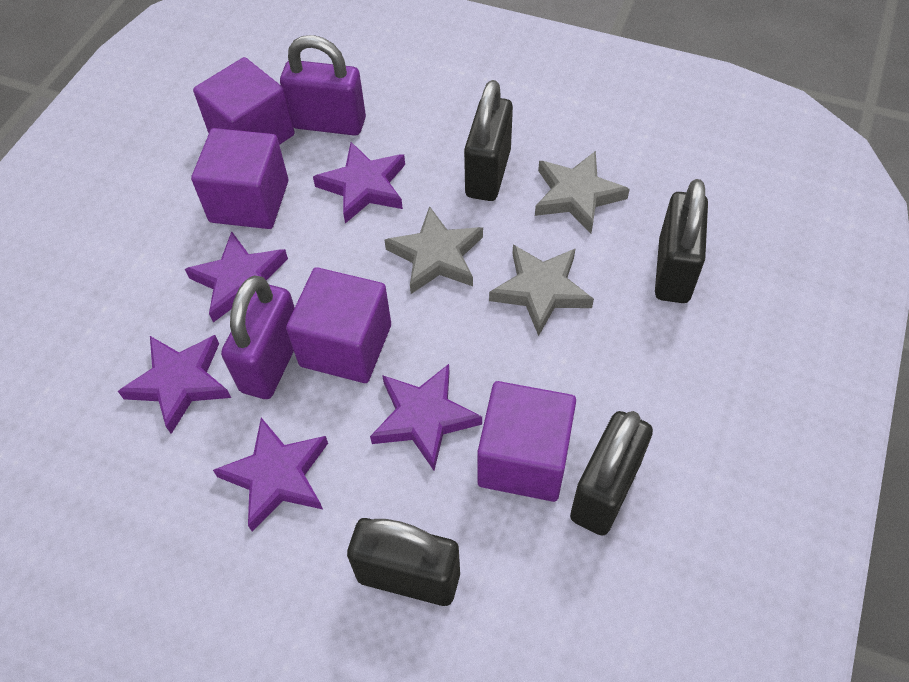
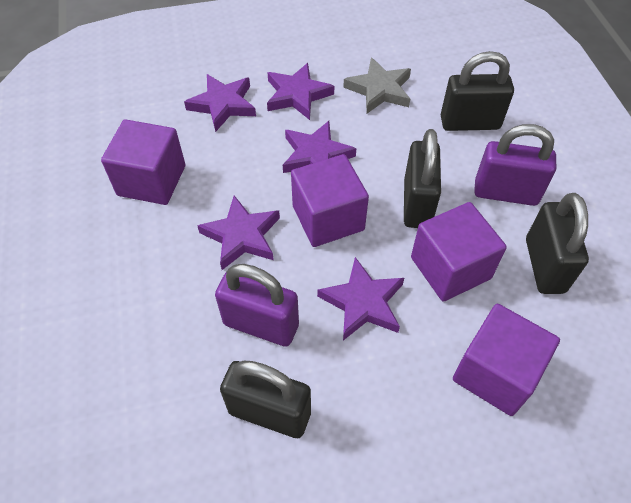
grey star: 3 -> 1

